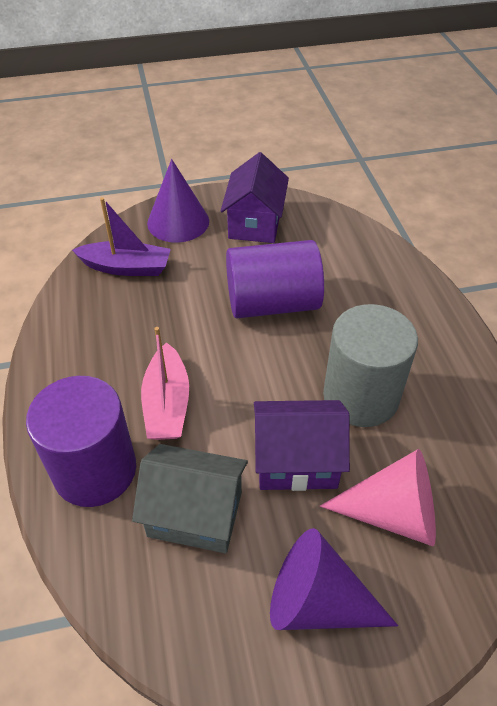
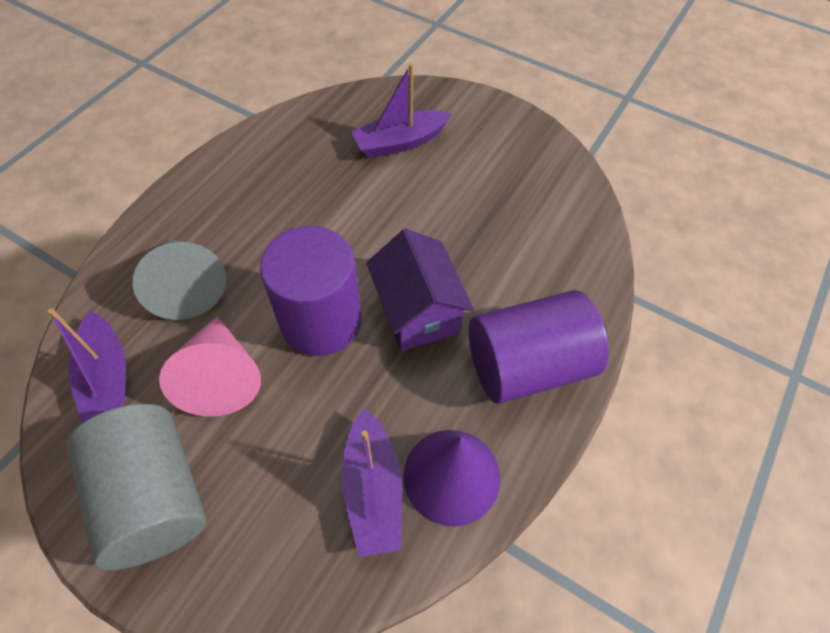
grey cone: 0 -> 1
grey house: 1 -> 0
pink boat: 1 -> 0
purple boat: 1 -> 3
purple cone: 2 -> 1
purple house: 2 -> 1

